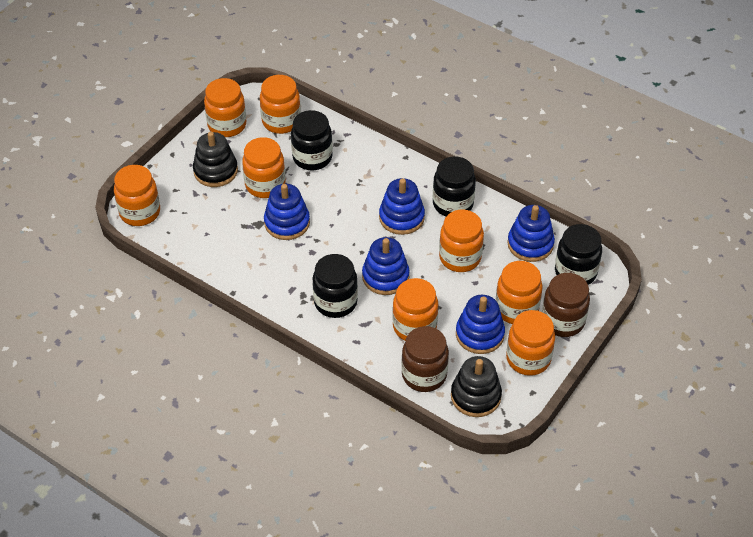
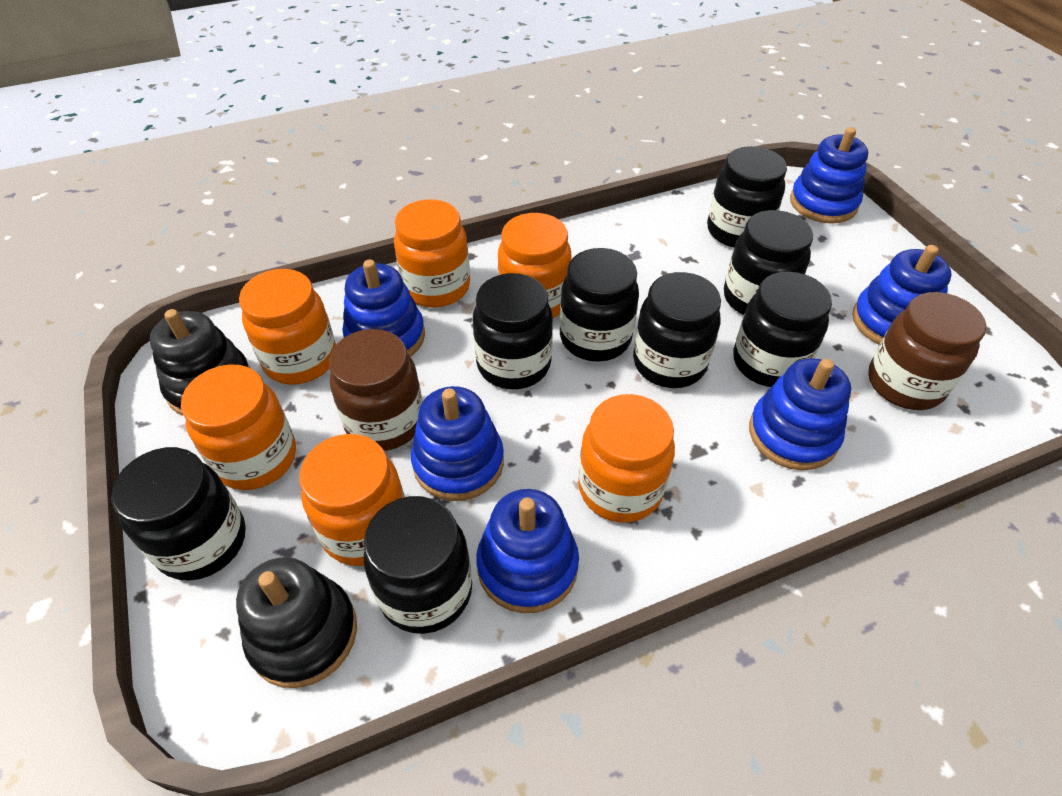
black jar: 4 -> 8
blue stacking toy: 5 -> 6
orange jar: 8 -> 6

